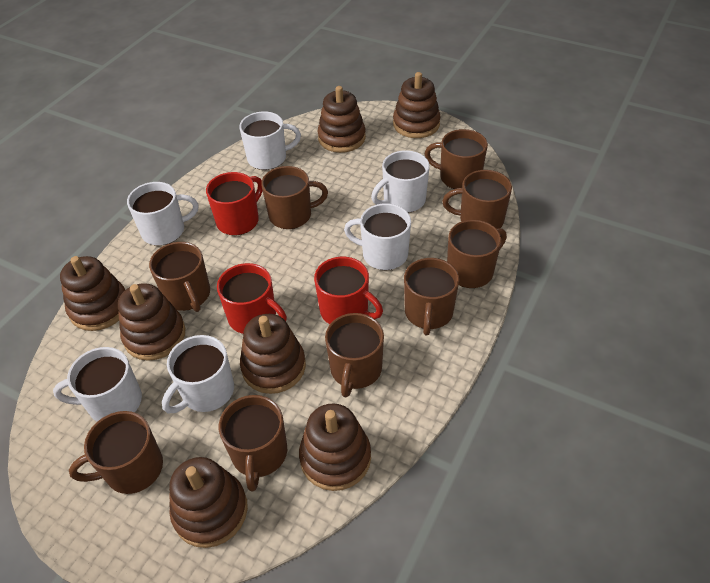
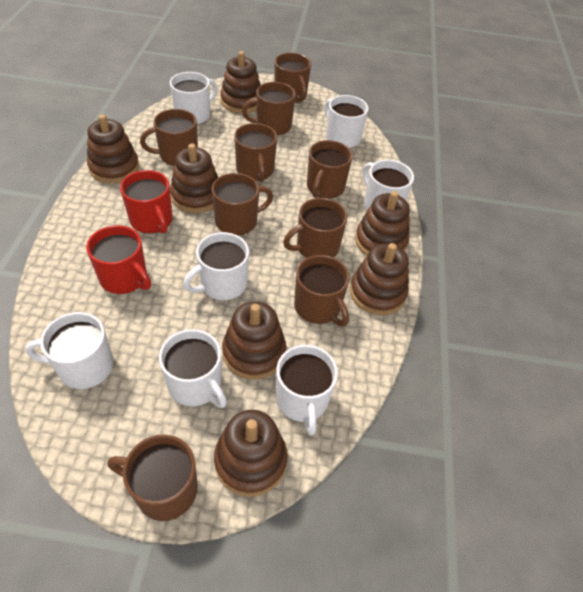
red mug: 3 -> 2
white mug: 6 -> 7

